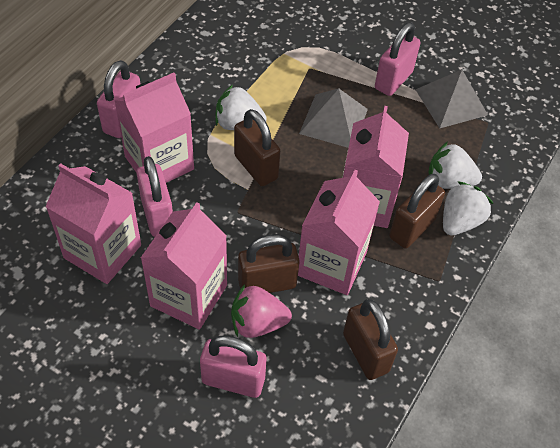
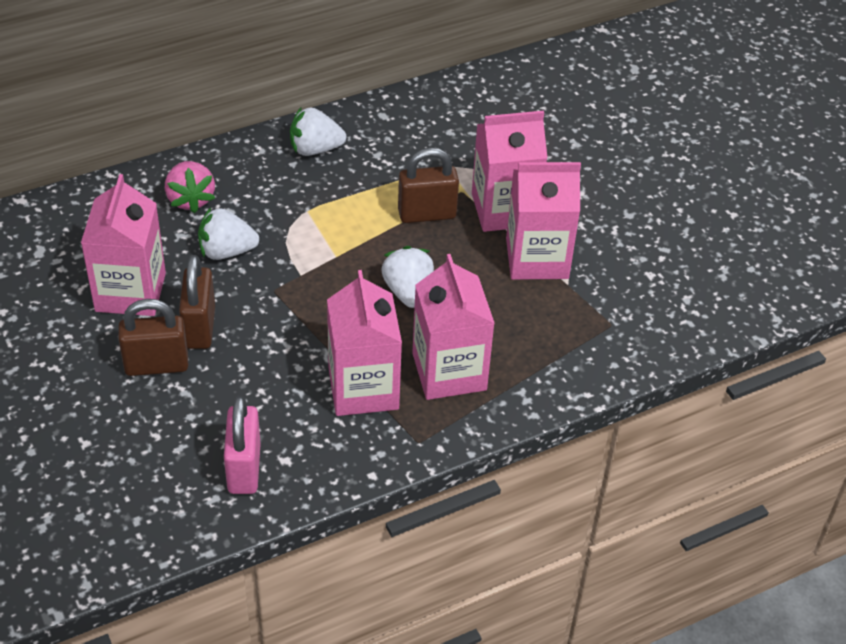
brown padlock: 4 -> 3
grey pyramid: 2 -> 0
pink padlock: 4 -> 1

